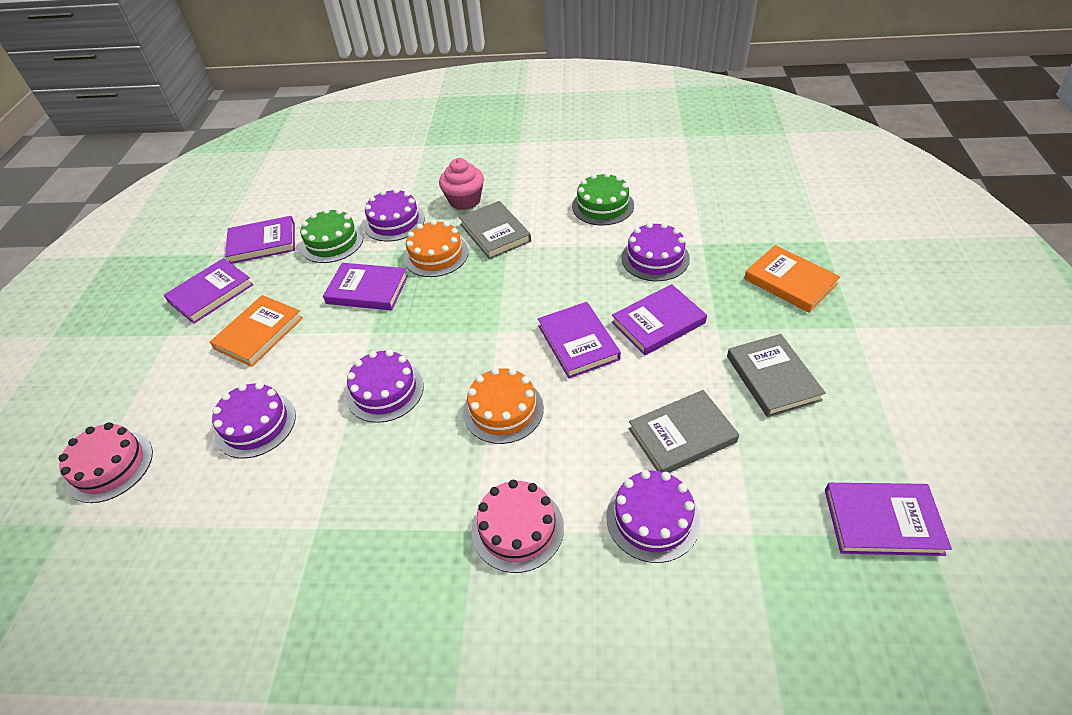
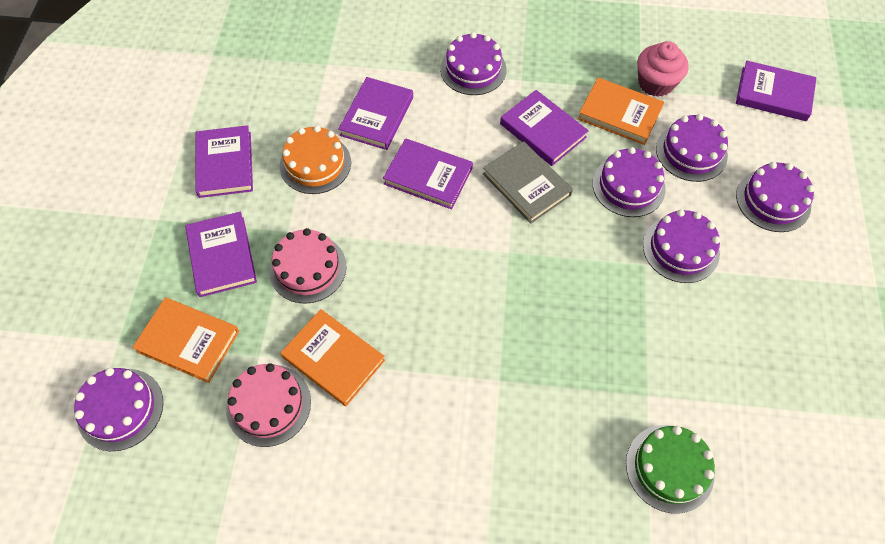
green cake: 2 -> 1
grey book: 3 -> 1
orange book: 2 -> 3
orange cake: 2 -> 1
purple cake: 5 -> 6

